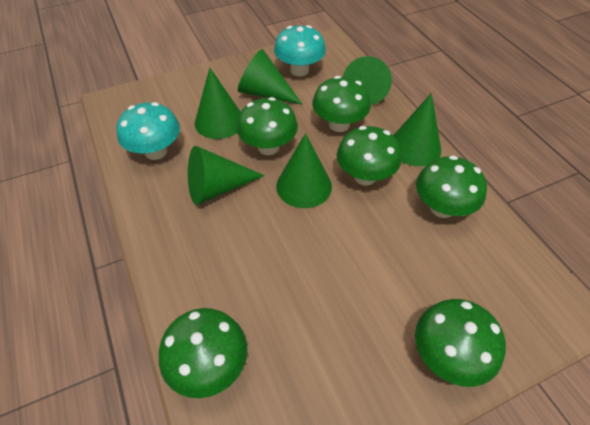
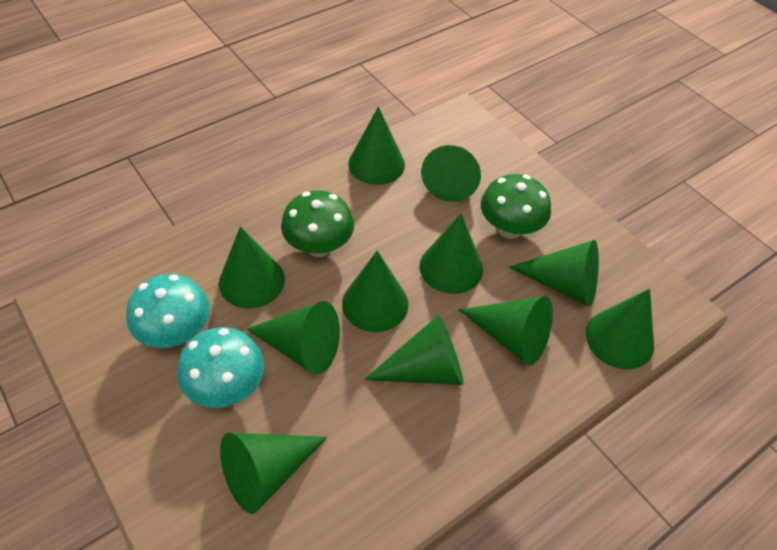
green cone: 6 -> 11
green mushroom: 6 -> 2

